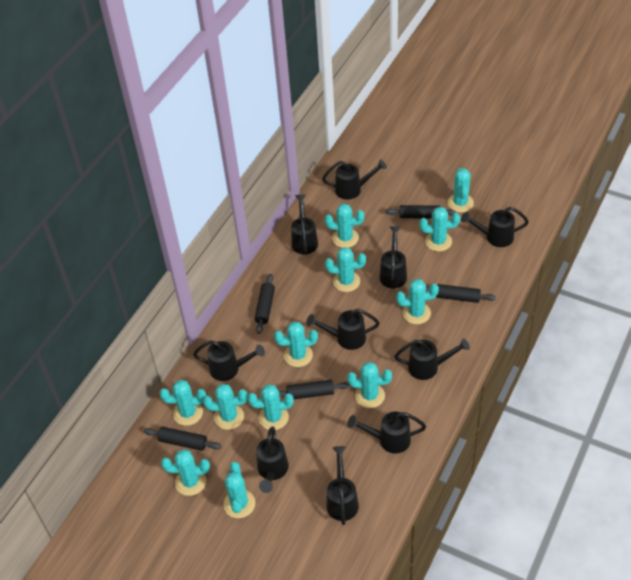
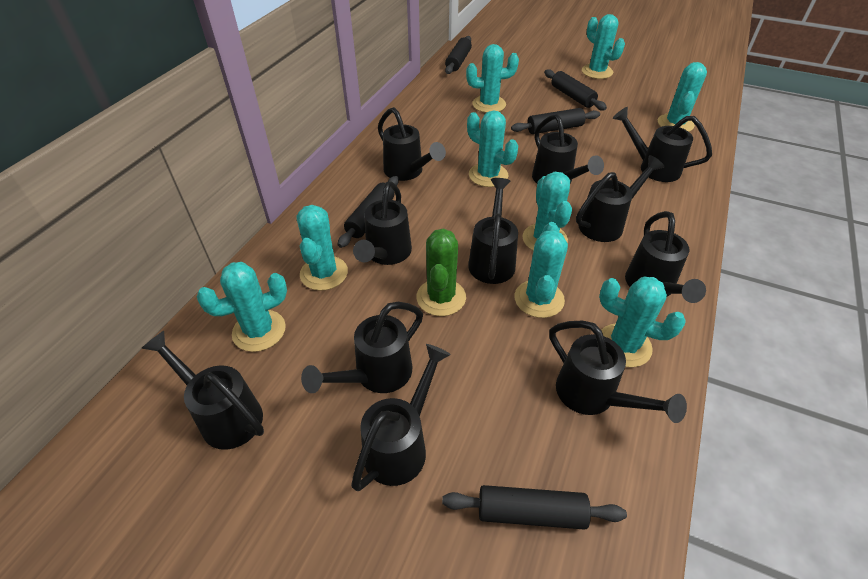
black watering can: 10 -> 11
green cactus: 0 -> 1
turquoise cactus: 12 -> 9

